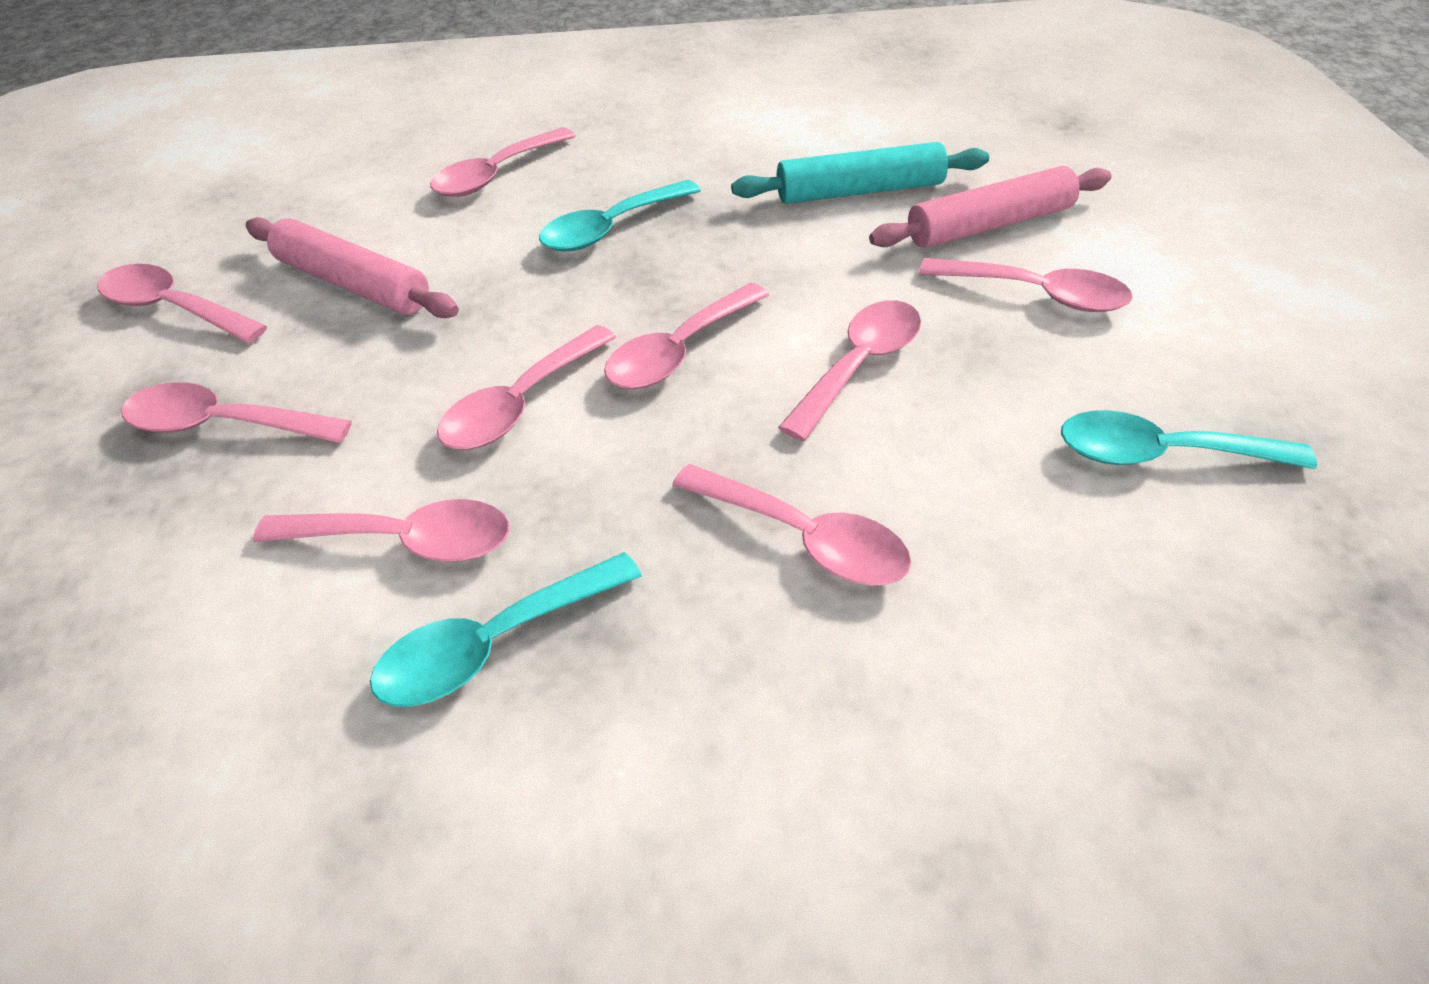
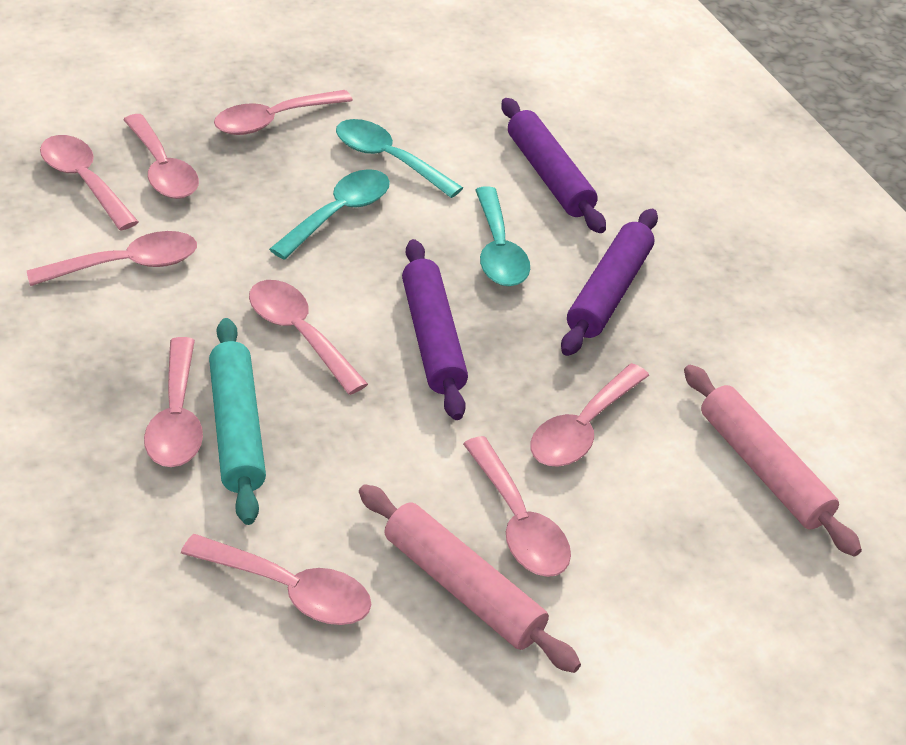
purple rolling pin: 0 -> 3

